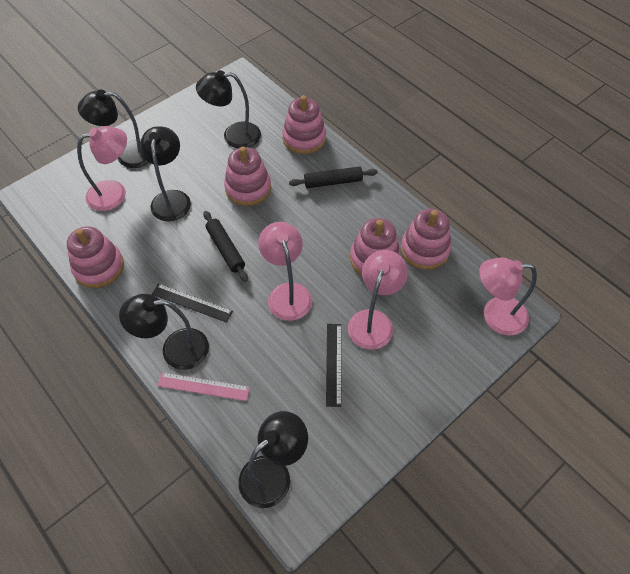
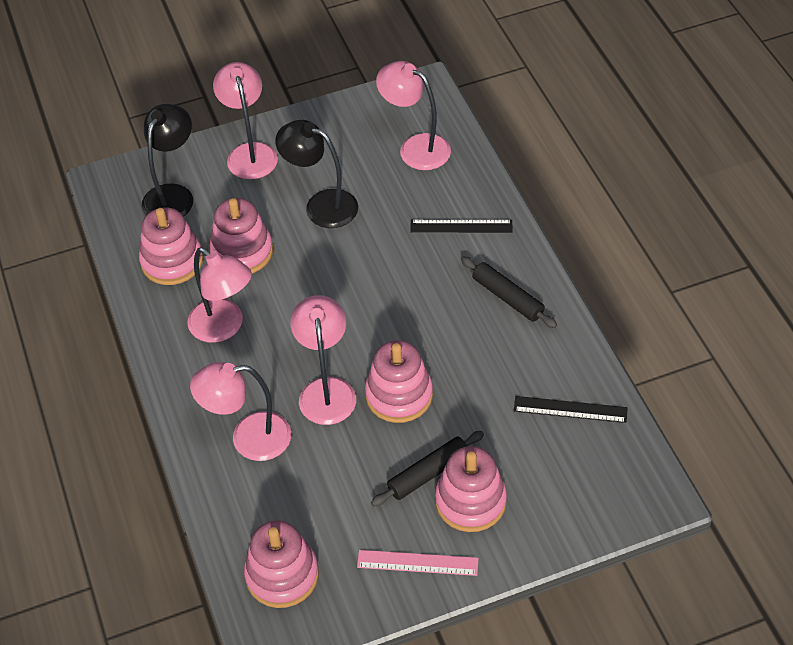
black lamp: 5 -> 2
pink lamp: 4 -> 5

